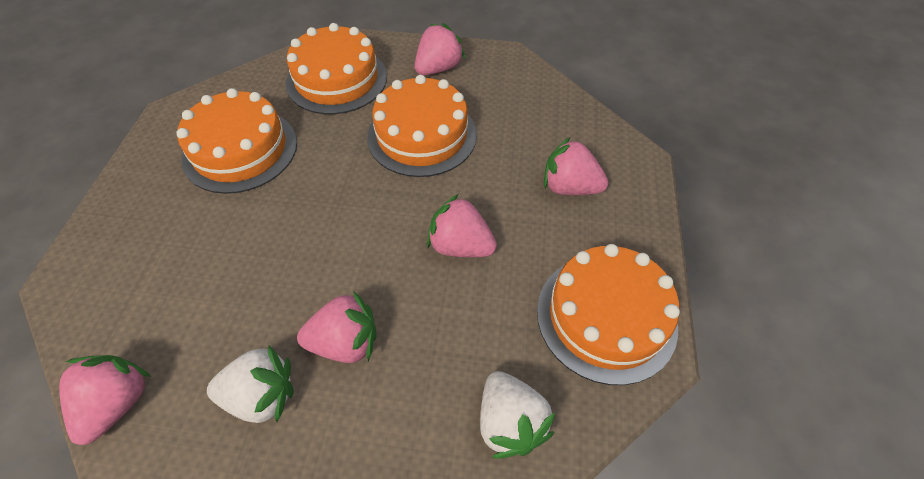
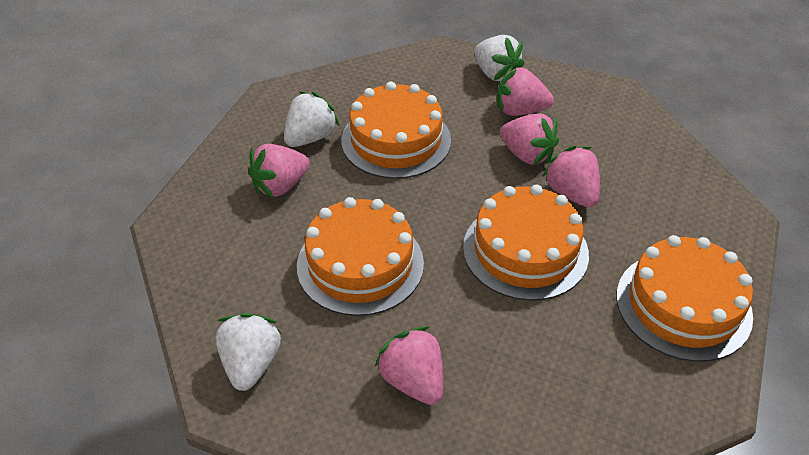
white strawberry: 2 -> 3

